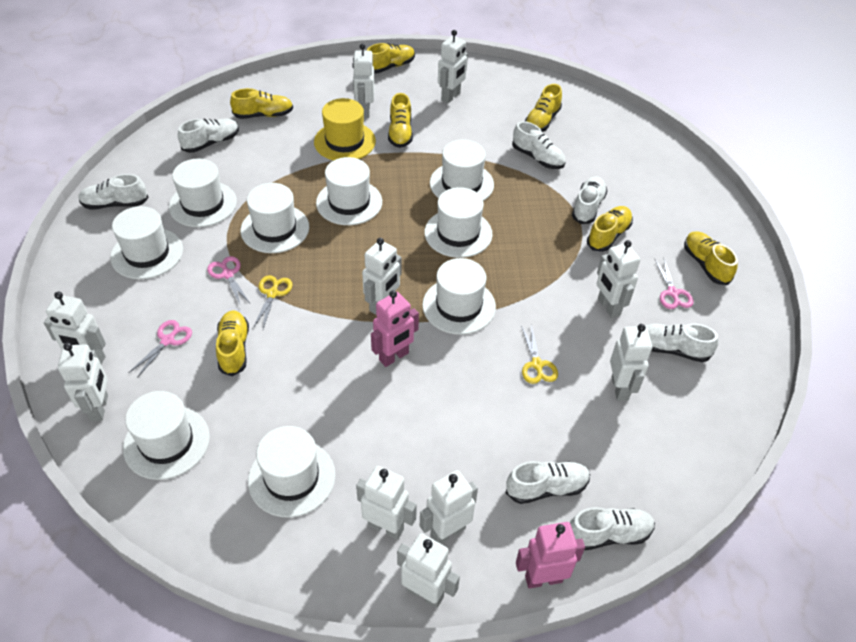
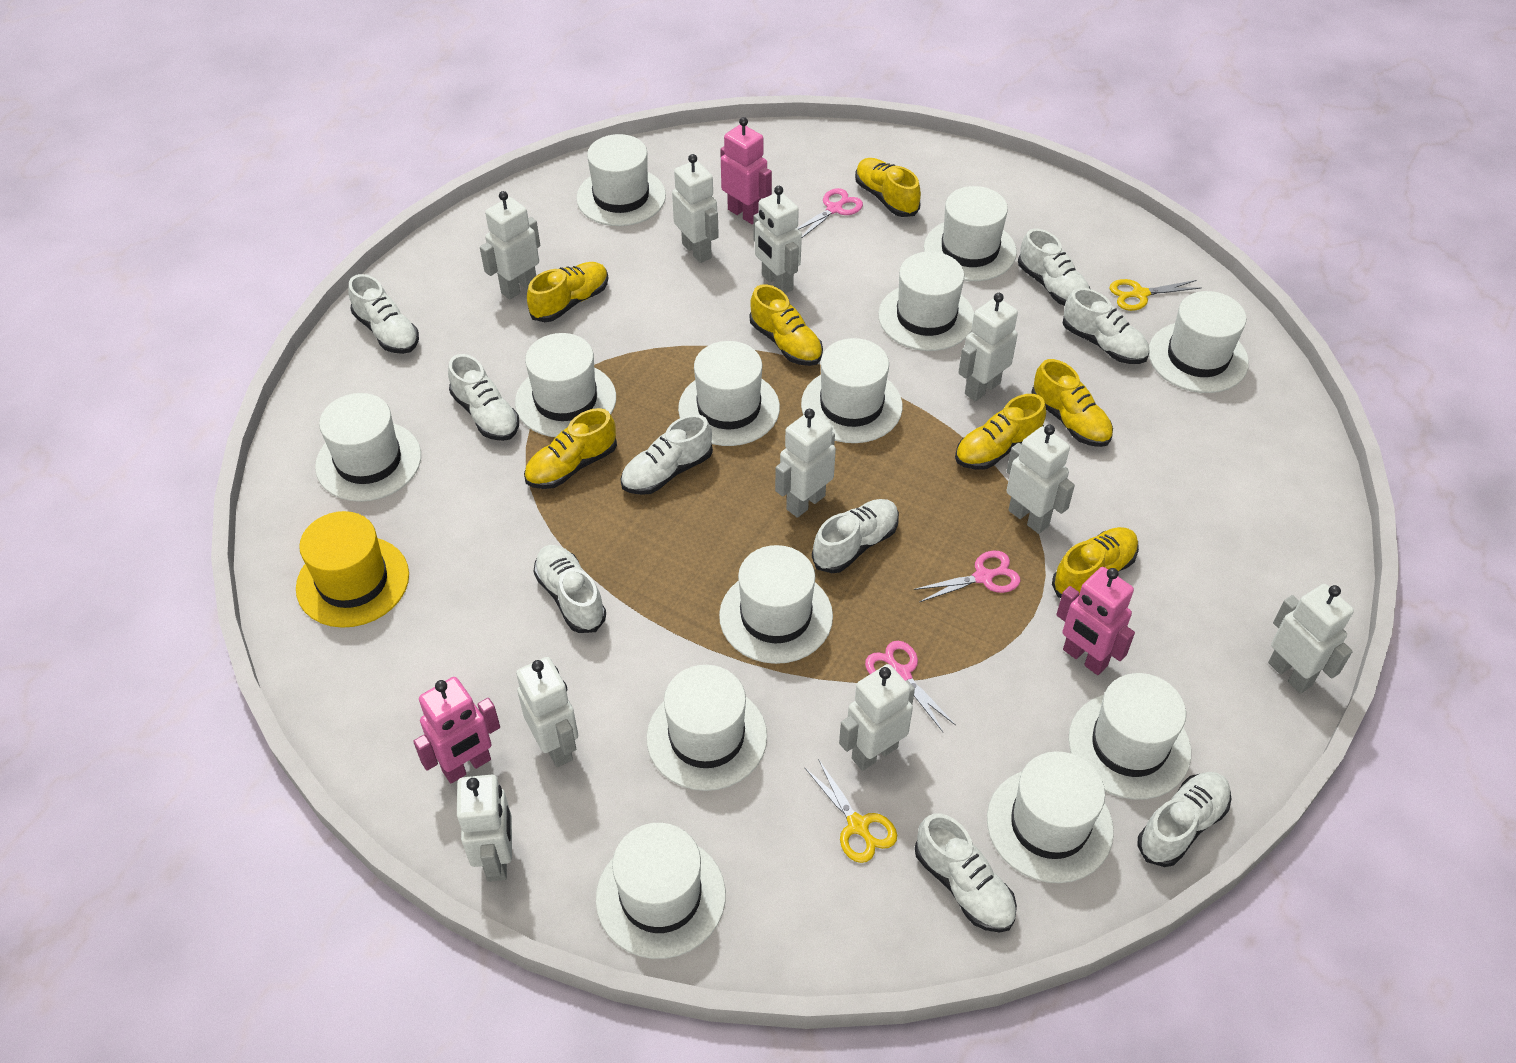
pink robot: 2 -> 3
white hat: 9 -> 13
white shoe: 7 -> 9

